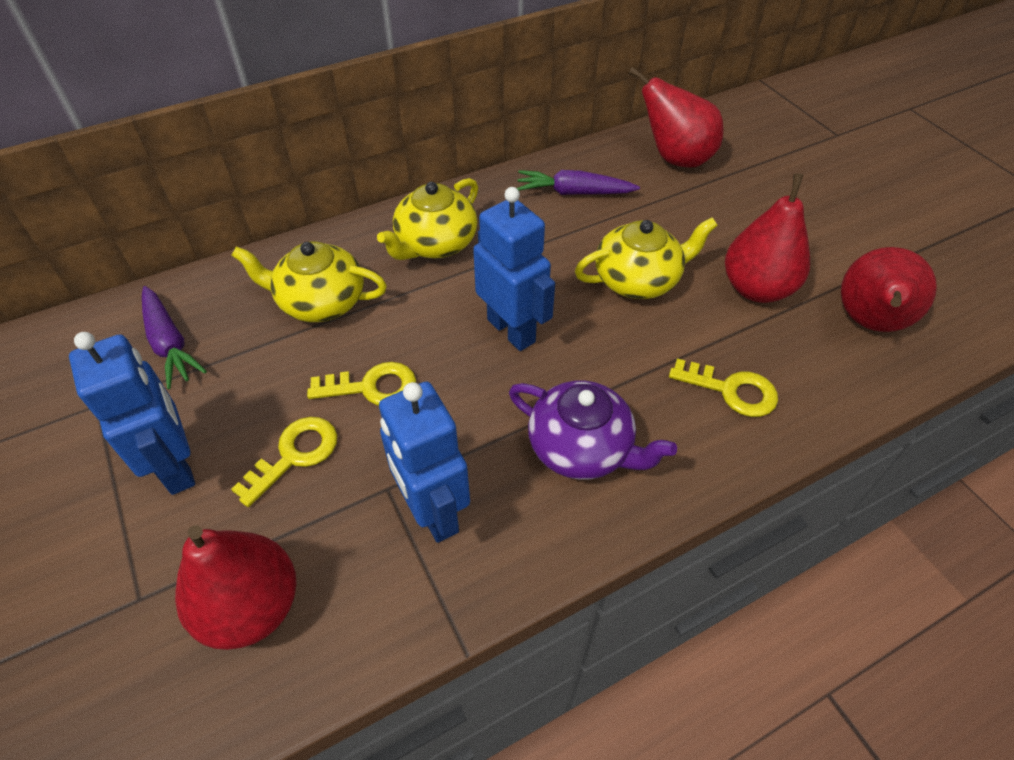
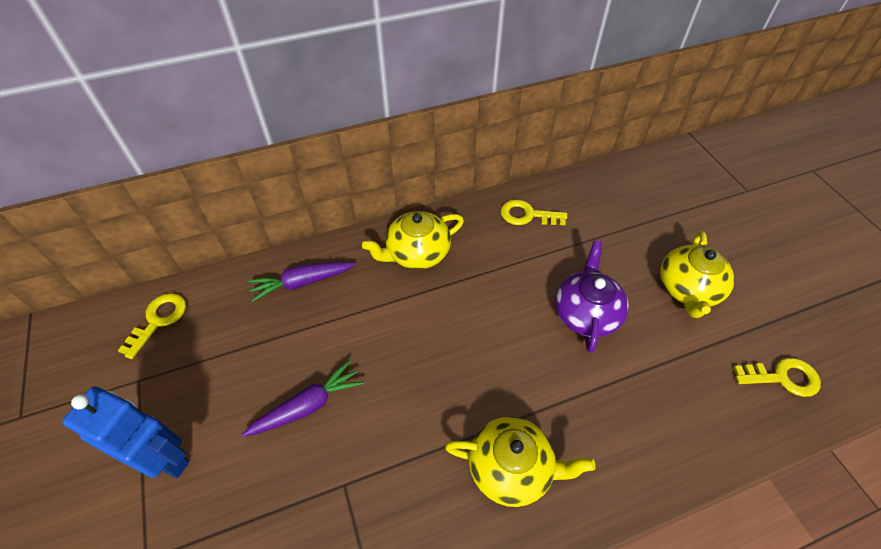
blue robot: 3 -> 1
red pear: 4 -> 0

